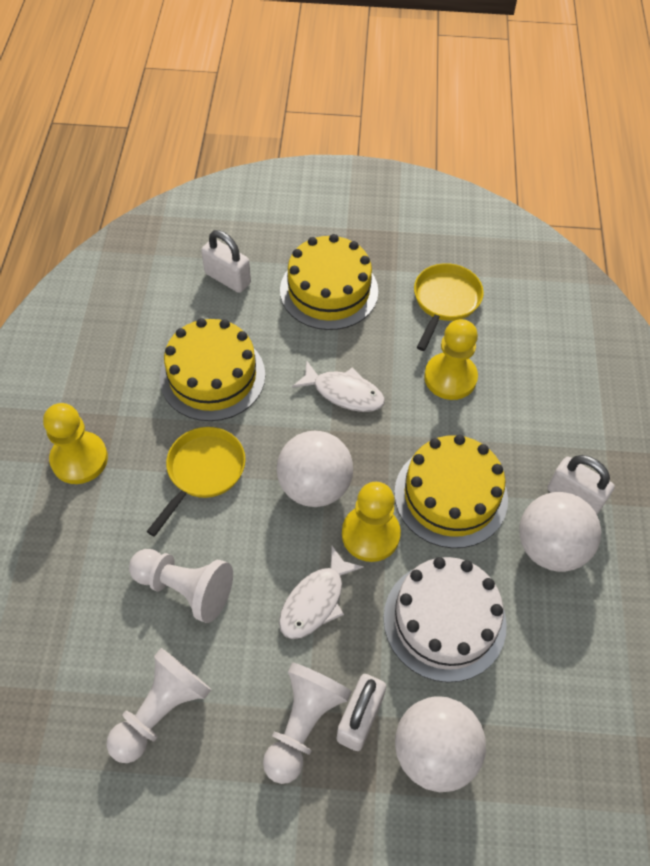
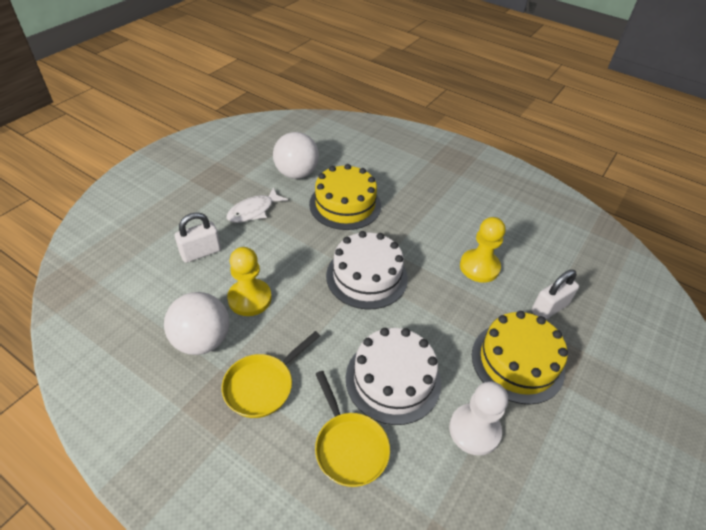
white ball: 3 -> 2
white cake: 1 -> 2
white fish: 2 -> 1
white padlock: 3 -> 2
white pawn: 3 -> 1
yellow cake: 3 -> 2
yellow pawn: 3 -> 2

